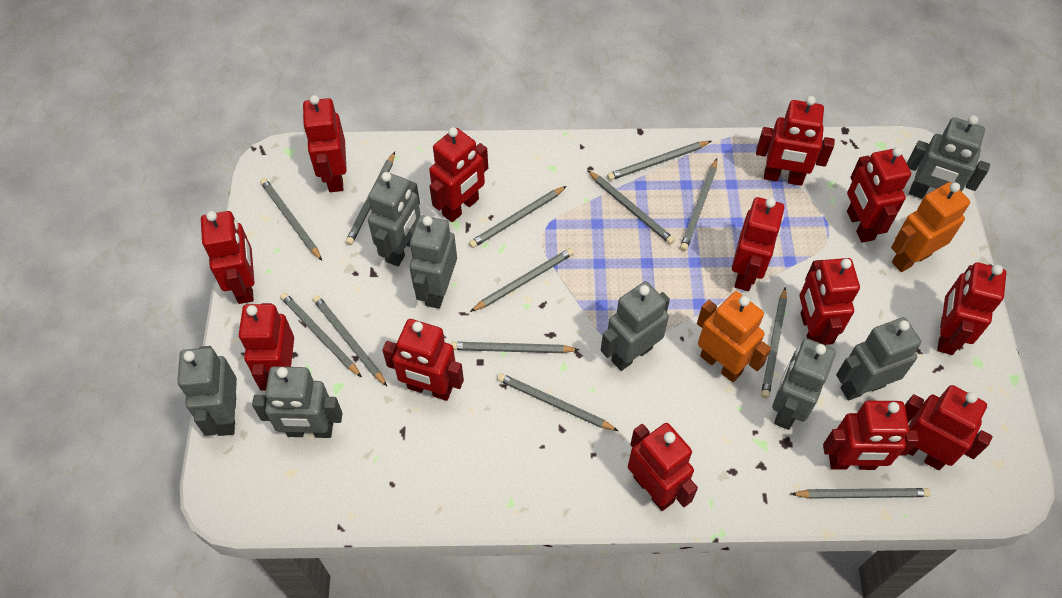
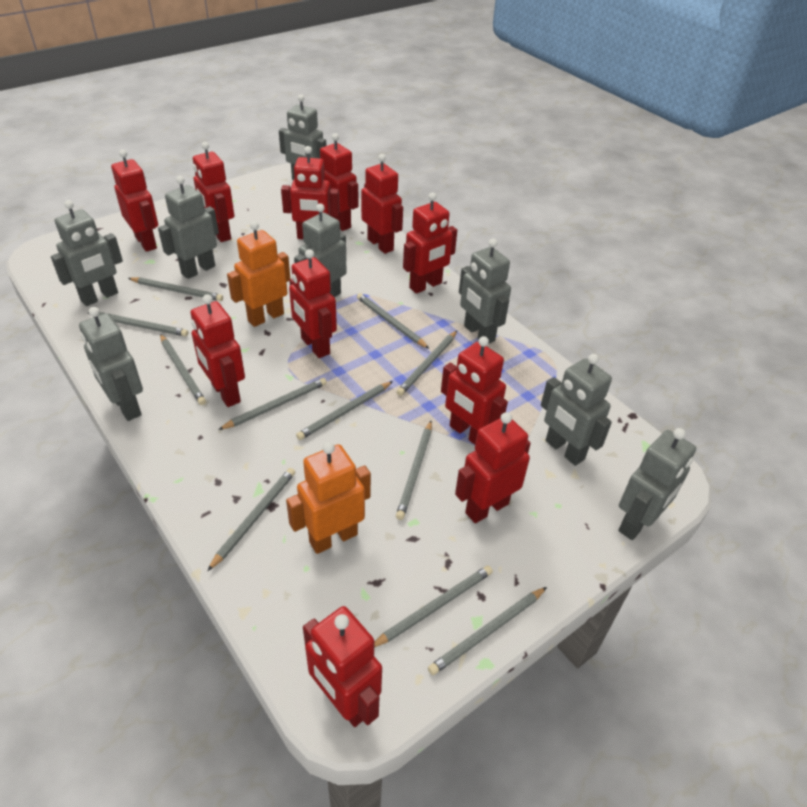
grey pencil: 13 -> 11
red robot: 13 -> 11

